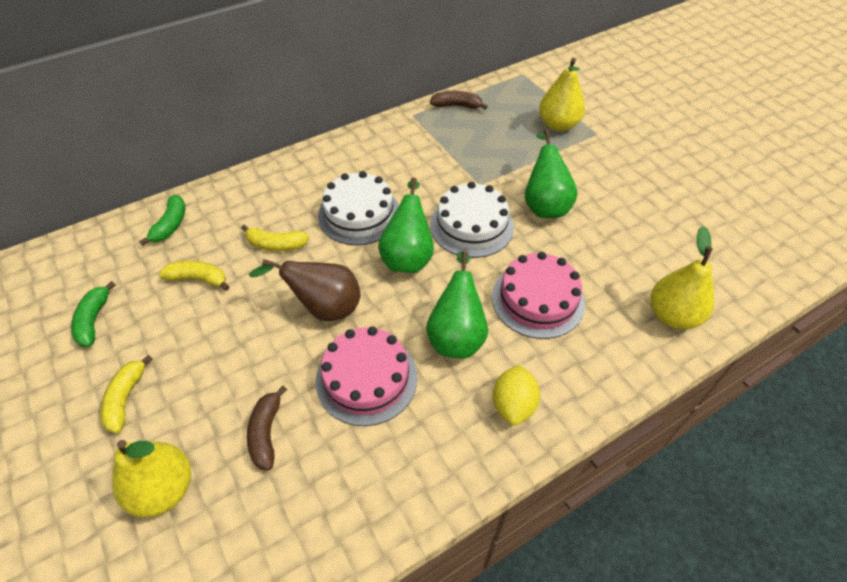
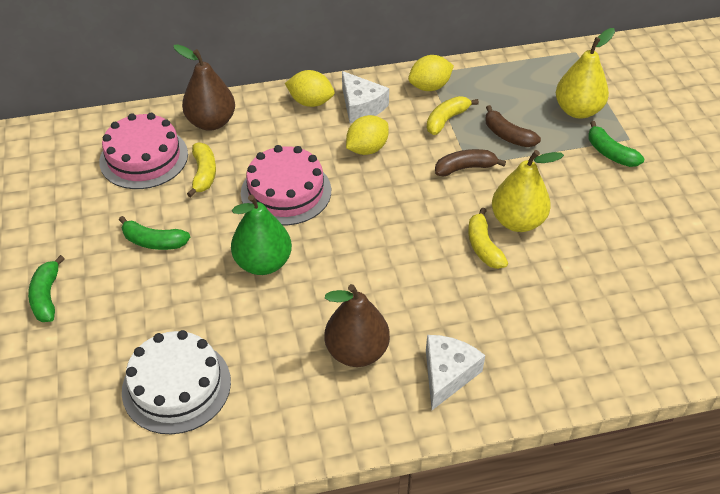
brown pear: 1 -> 2
green banana: 2 -> 3
green pear: 3 -> 1
white cake: 2 -> 1
white cheese: 0 -> 2
yellow lemon: 1 -> 3
yellow pear: 3 -> 2

